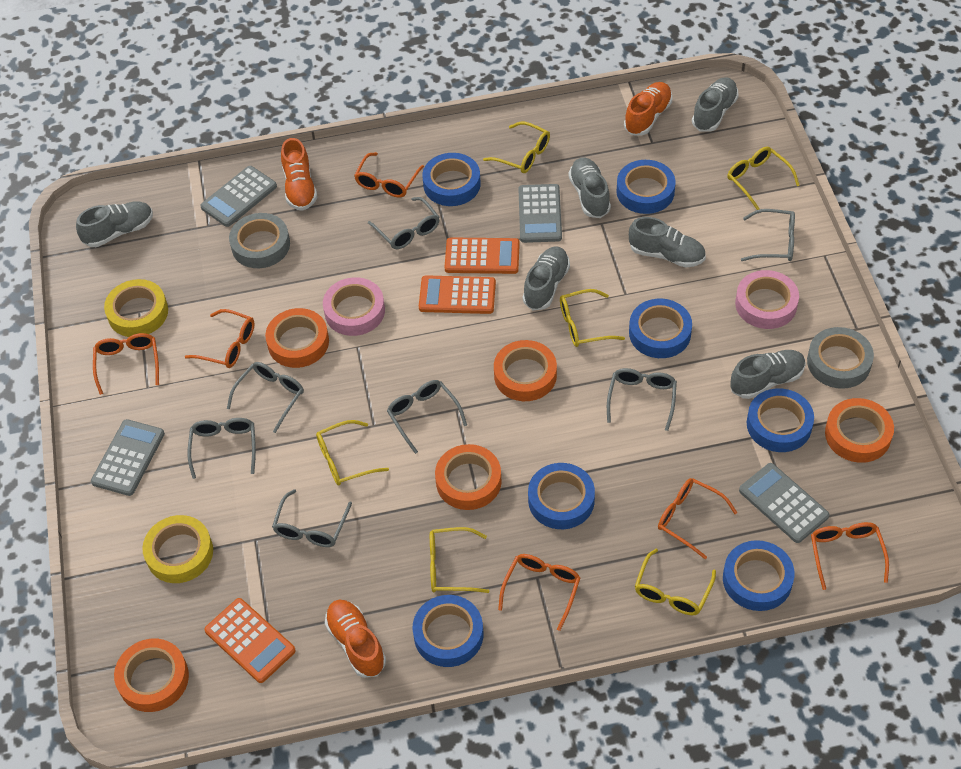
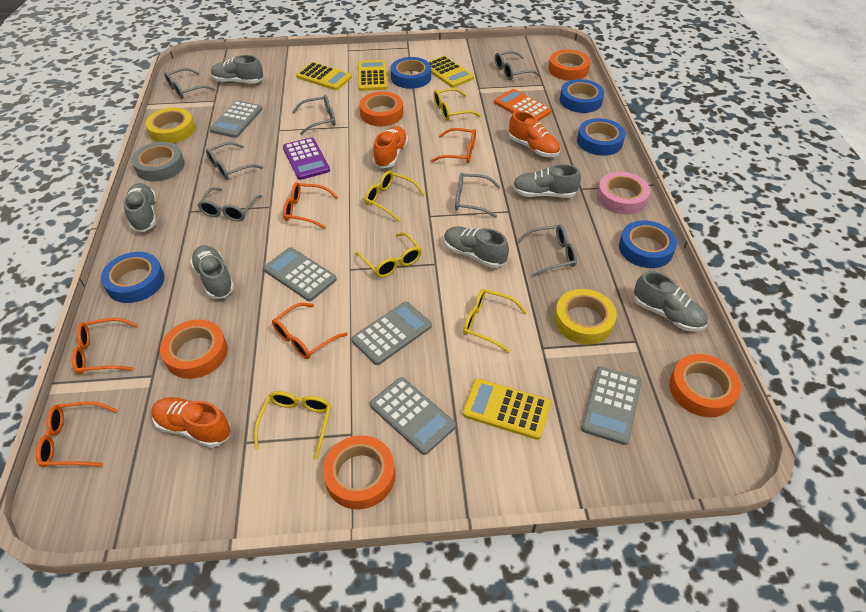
blue tape: 7 -> 5
grey calculator: 4 -> 5
grey tape: 2 -> 1
orange calculator: 3 -> 1
orange glasses: 6 -> 5
pink tape: 2 -> 1
purple calculator: 0 -> 1
yellow calculator: 0 -> 4
yellow glasses: 6 -> 5

